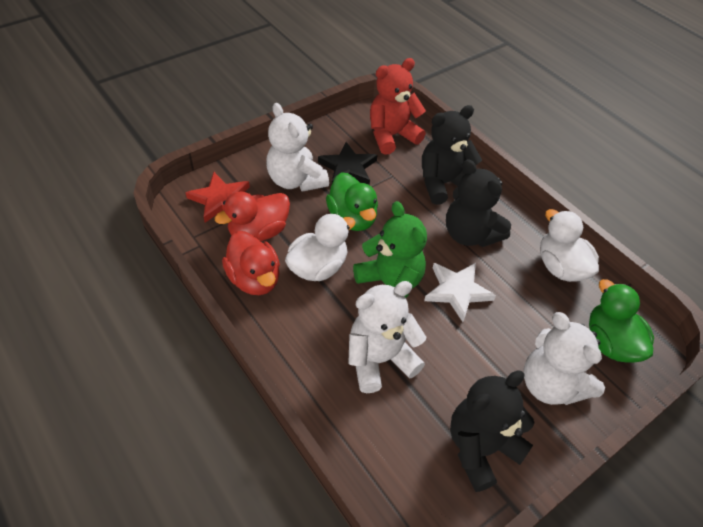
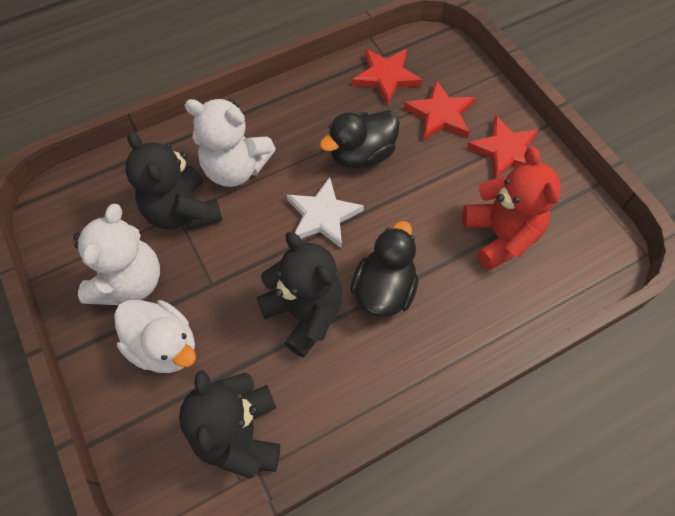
black duck: 0 -> 2
black star: 1 -> 0
green duck: 2 -> 0
green teddy bear: 1 -> 0
red duck: 2 -> 0
red star: 1 -> 3
white duck: 2 -> 1
white teddy bear: 3 -> 2

